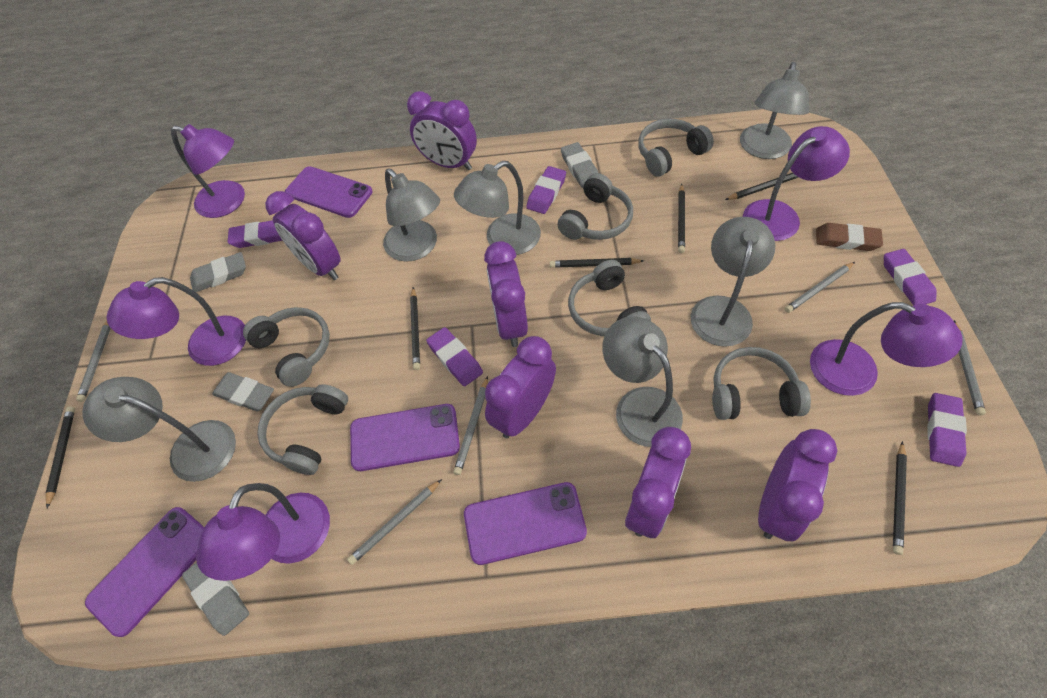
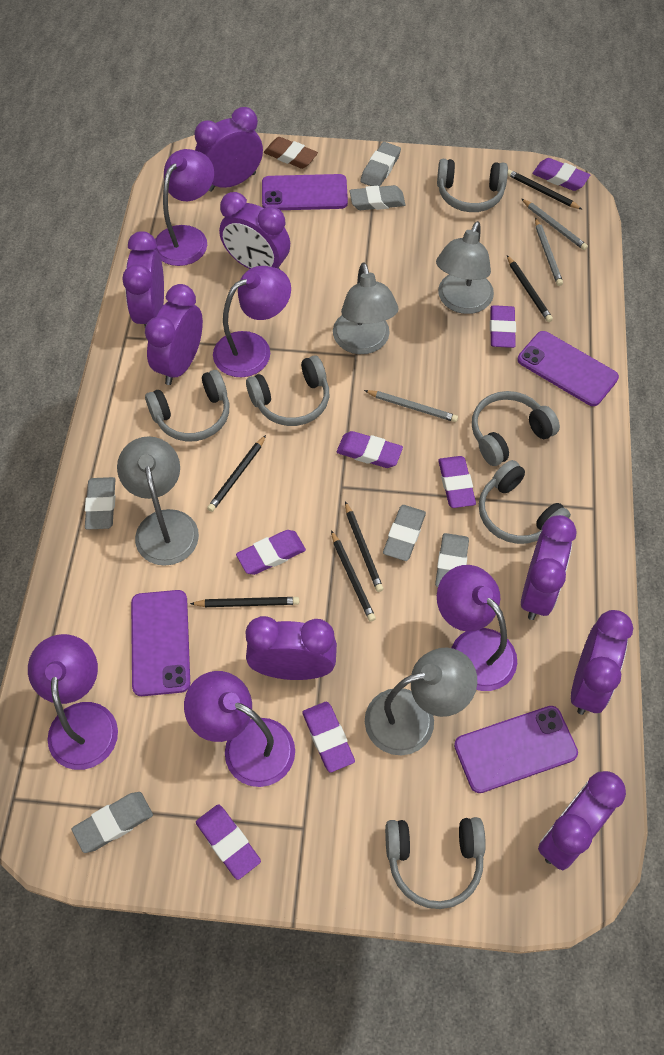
grey eraser: 4 -> 6
grey lamp: 6 -> 4
grey pencil: 5 -> 3
purple clock: 6 -> 8
purple eraser: 5 -> 7

